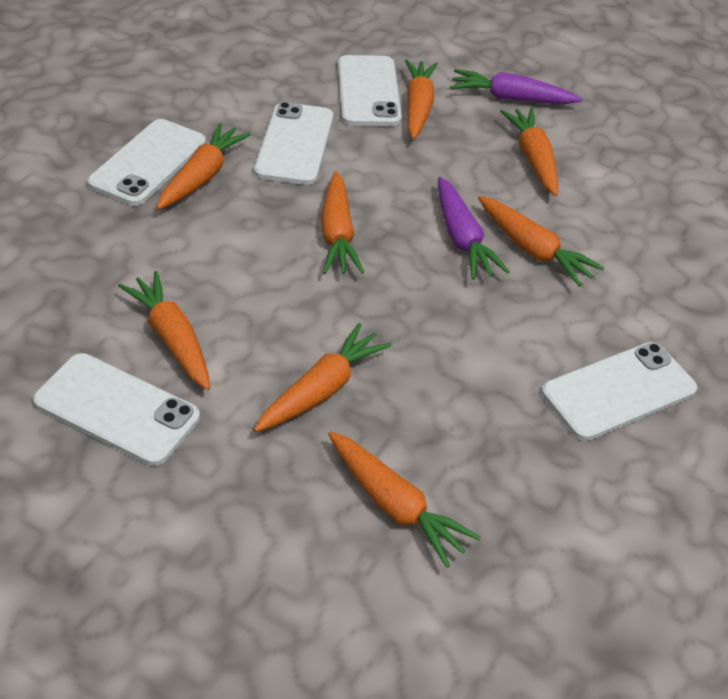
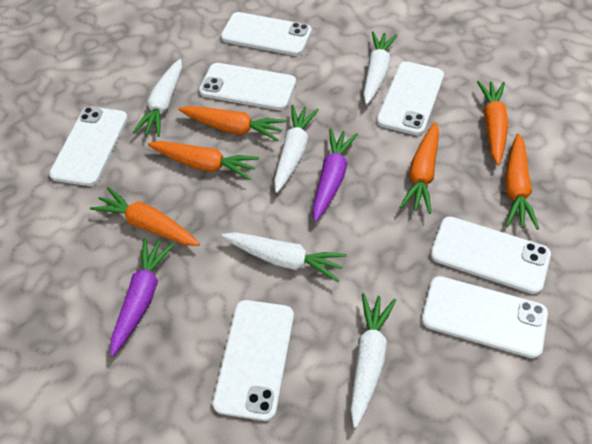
orange carrot: 8 -> 6
white carrot: 0 -> 5
white phone: 5 -> 7

